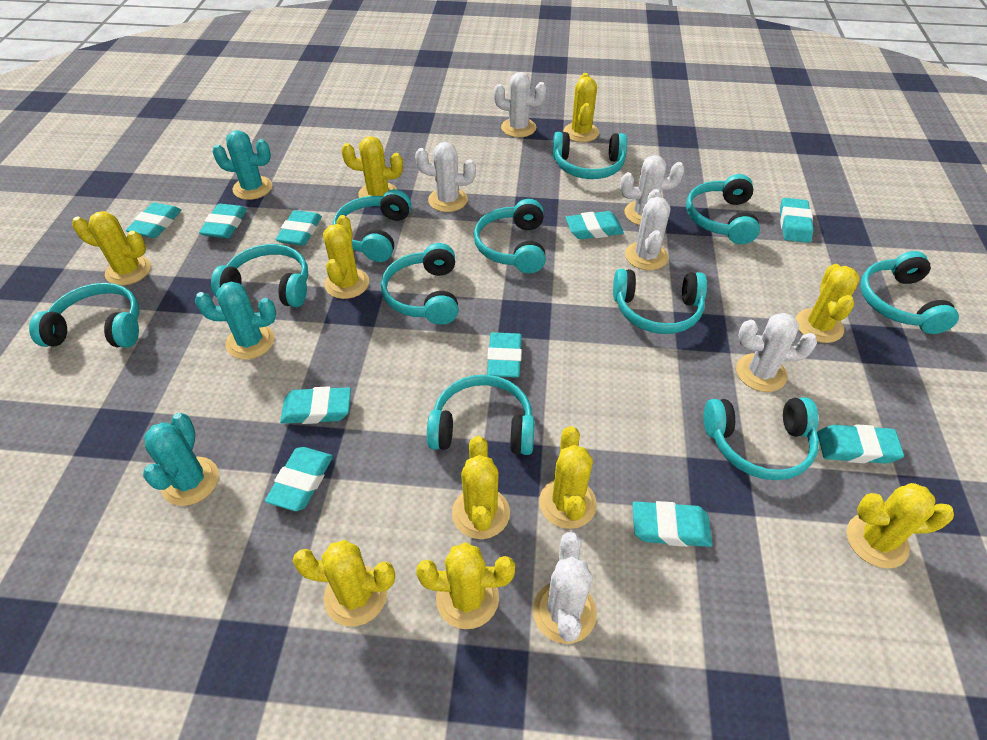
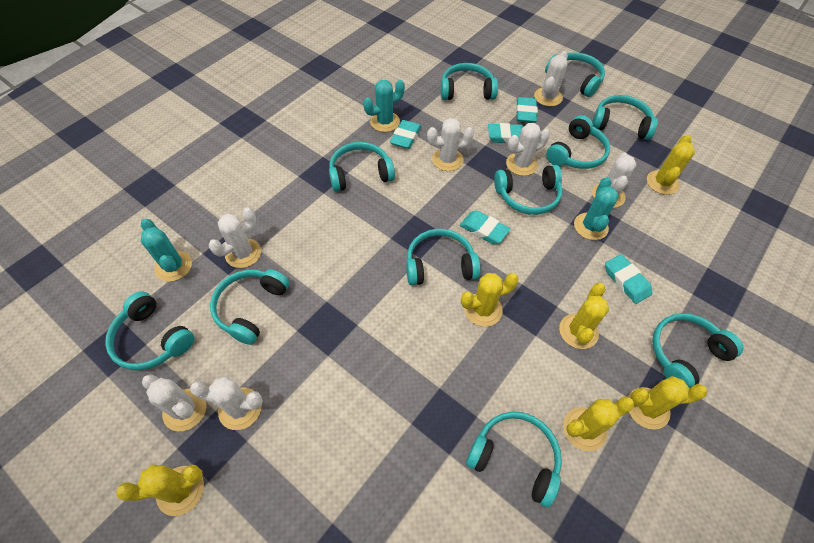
turquoise eraser: 10 -> 5
white cactus: 6 -> 7
yellow cactus: 10 -> 6

